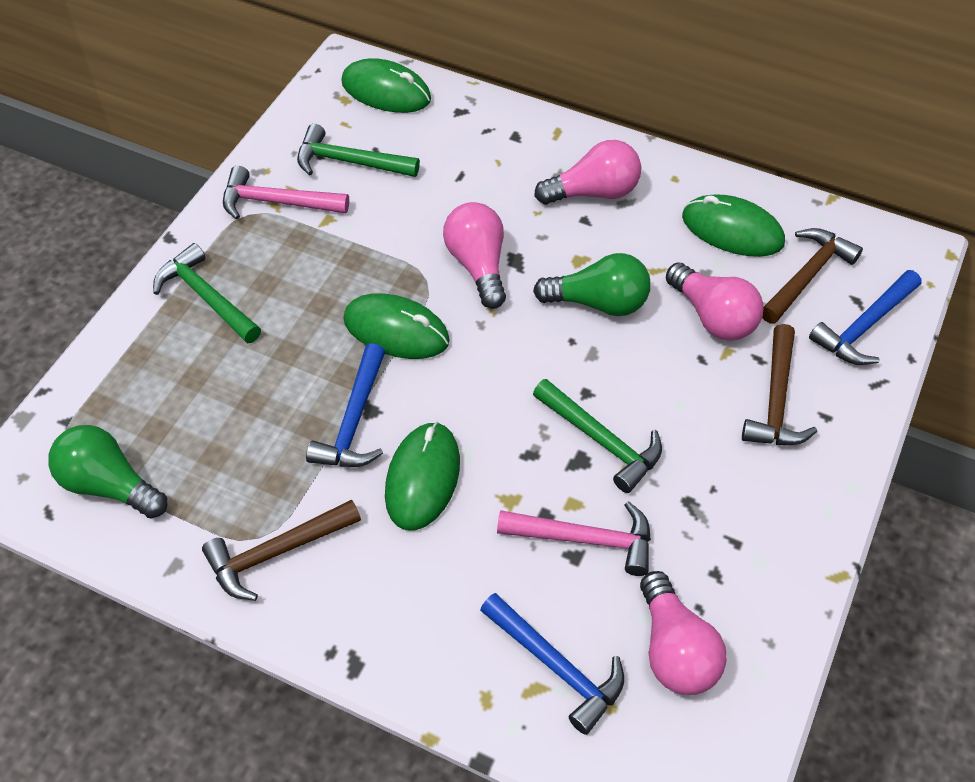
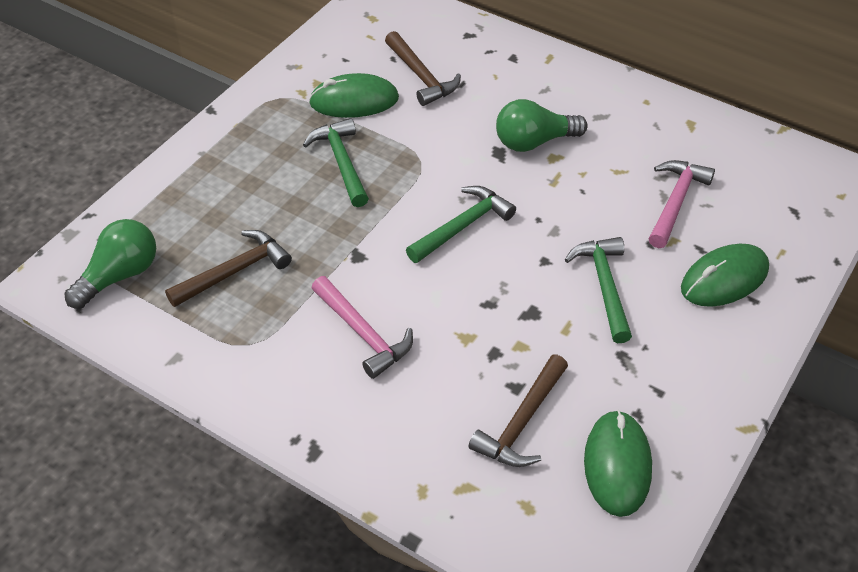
blue hammer: 3 -> 0
green mouse: 4 -> 3
pink light bulb: 4 -> 0

